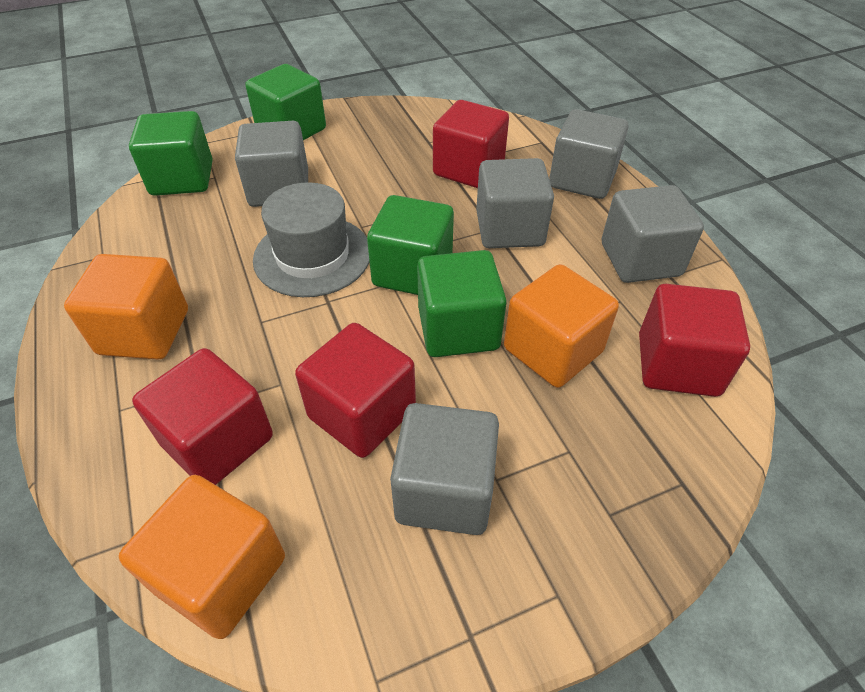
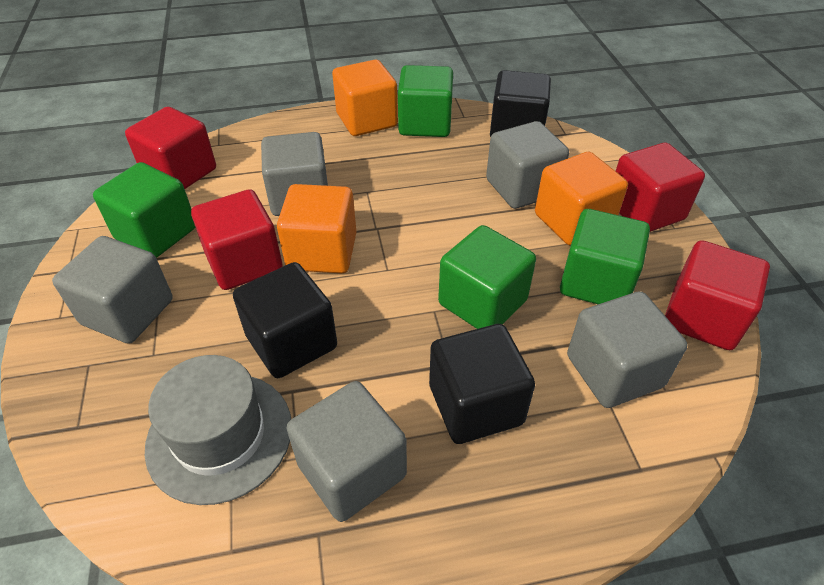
black cube: 0 -> 3

